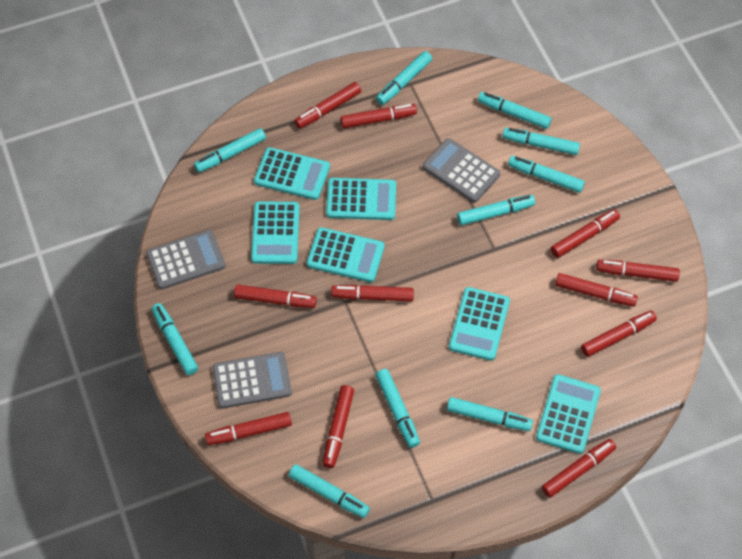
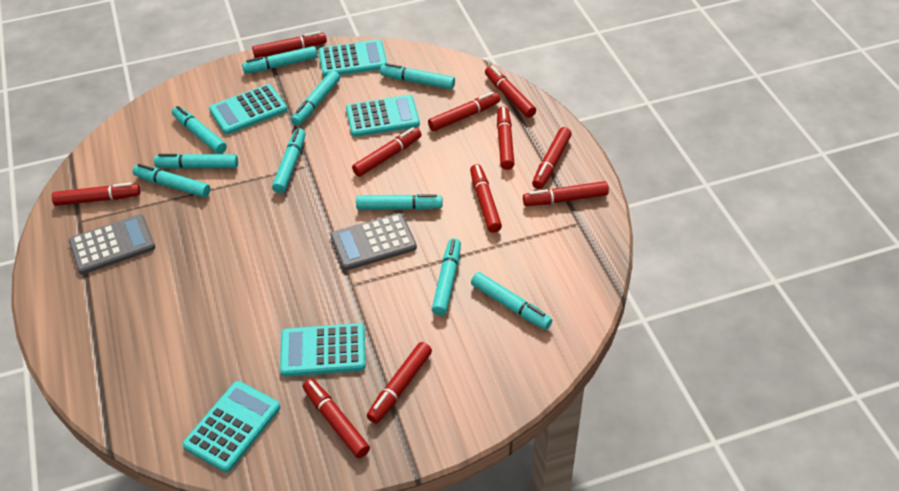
grey calculator: 3 -> 2
turquoise calculator: 6 -> 5

